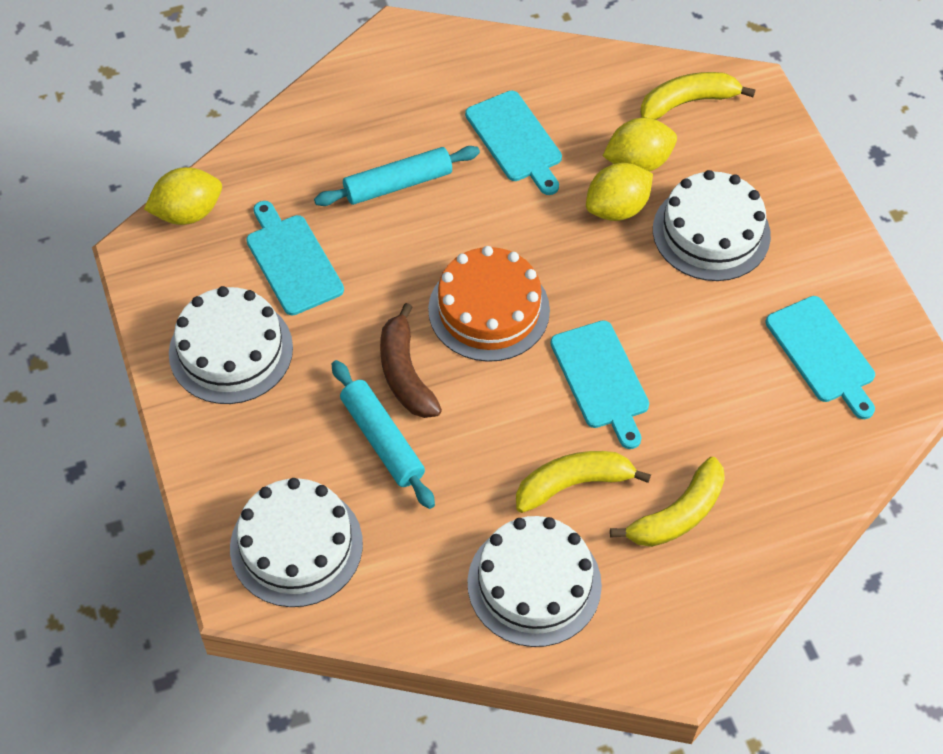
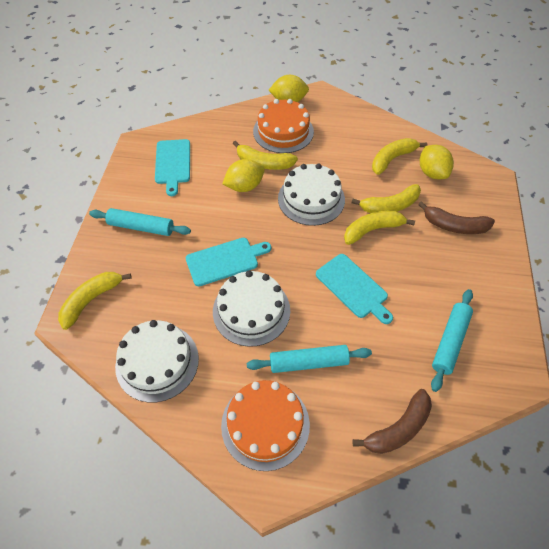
brown banana: 1 -> 2
orange cake: 1 -> 2
turquoise cutting board: 4 -> 3
turquoise rolling pin: 2 -> 3
white cake: 4 -> 3
yellow banana: 3 -> 5

